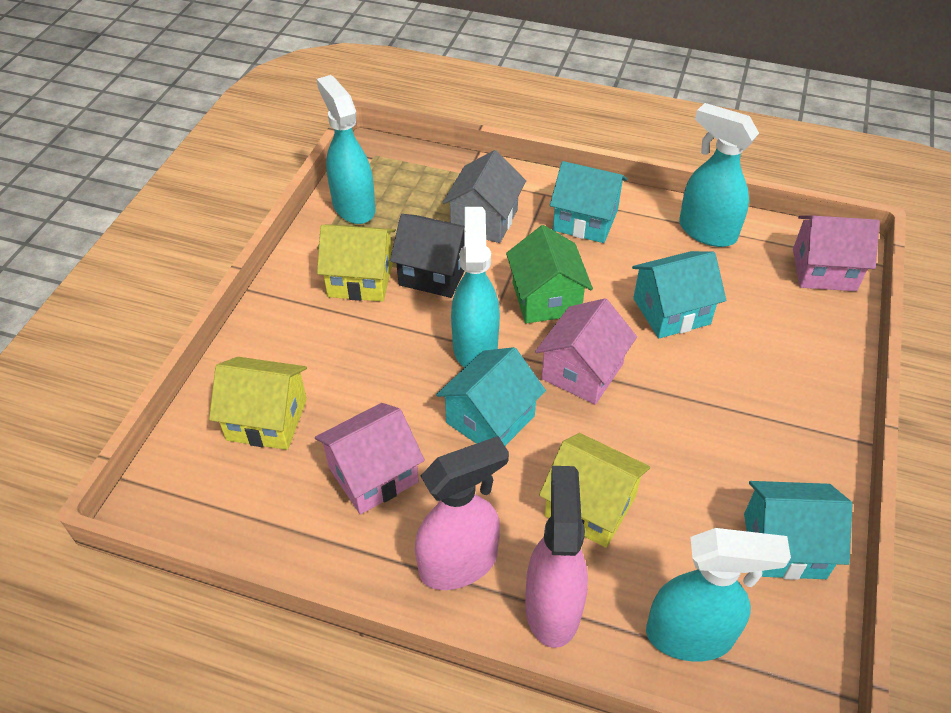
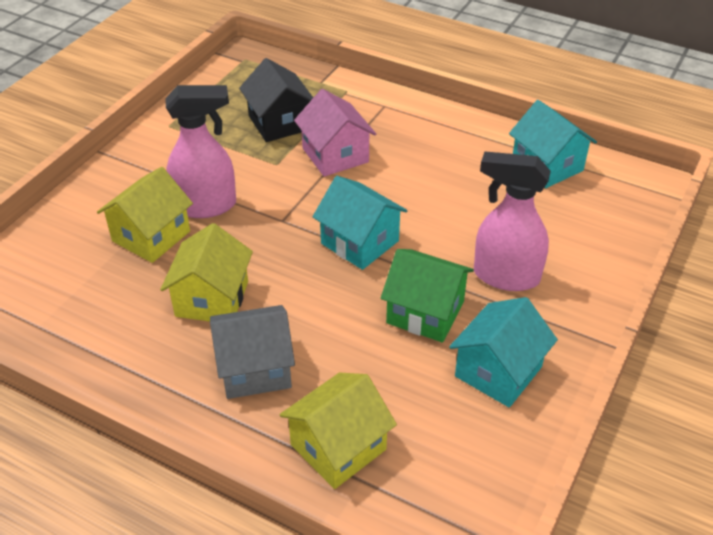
pink house: 3 -> 1
turquoise house: 4 -> 3
turquoise spray bottle: 4 -> 0

